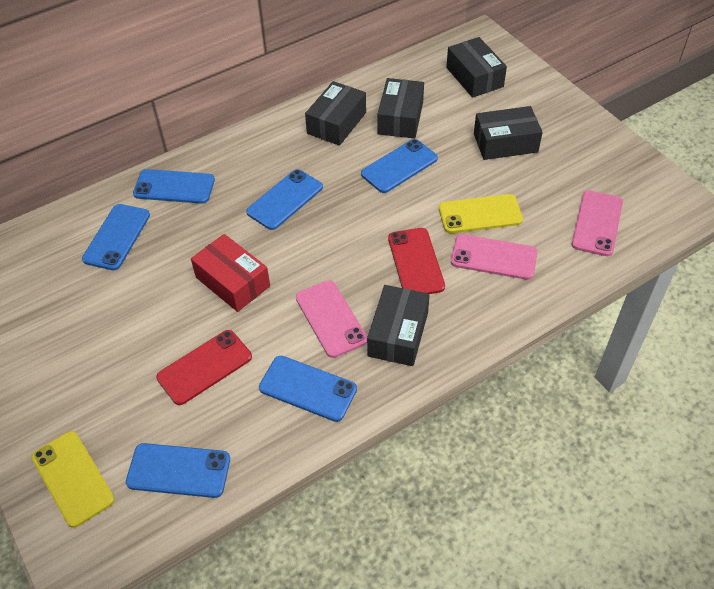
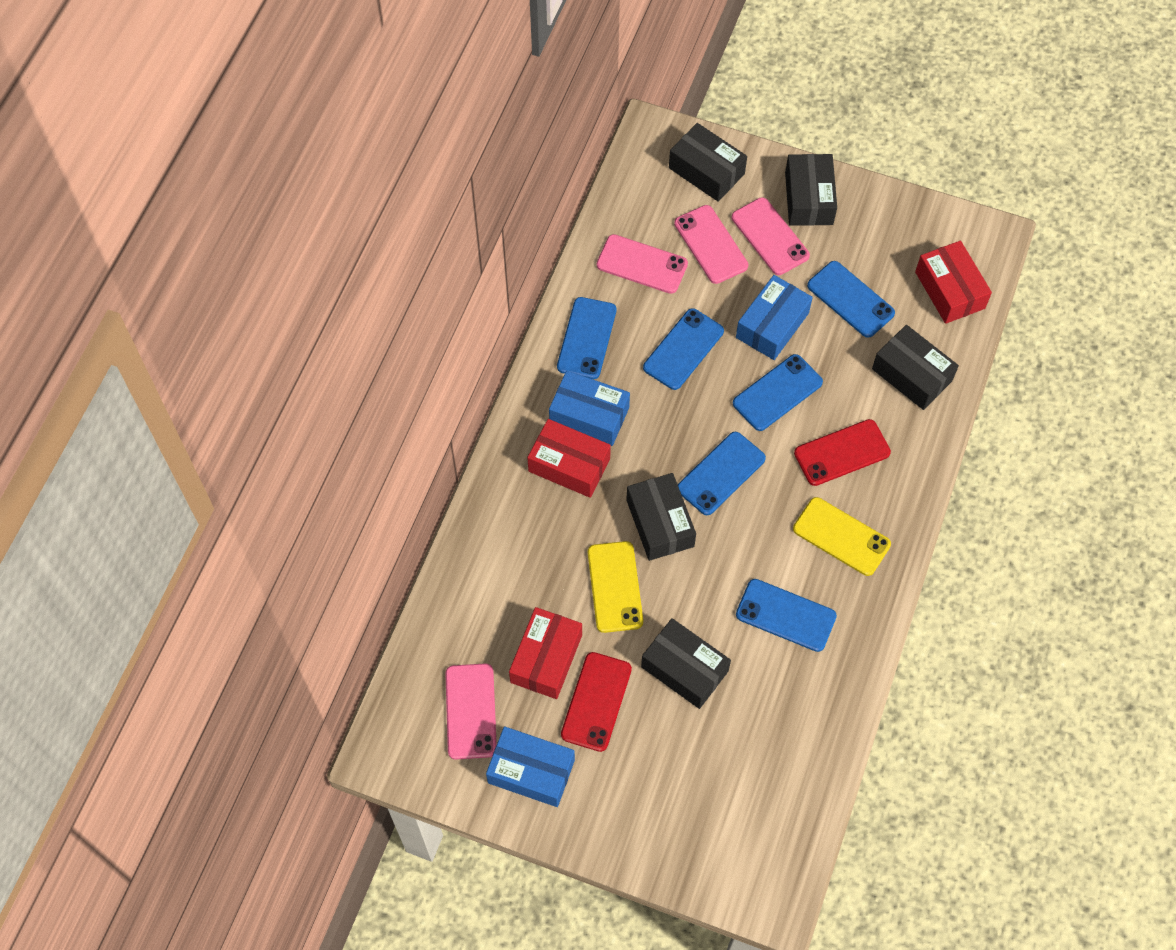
blue box: 0 -> 3
pink phone: 3 -> 4
red box: 1 -> 3

